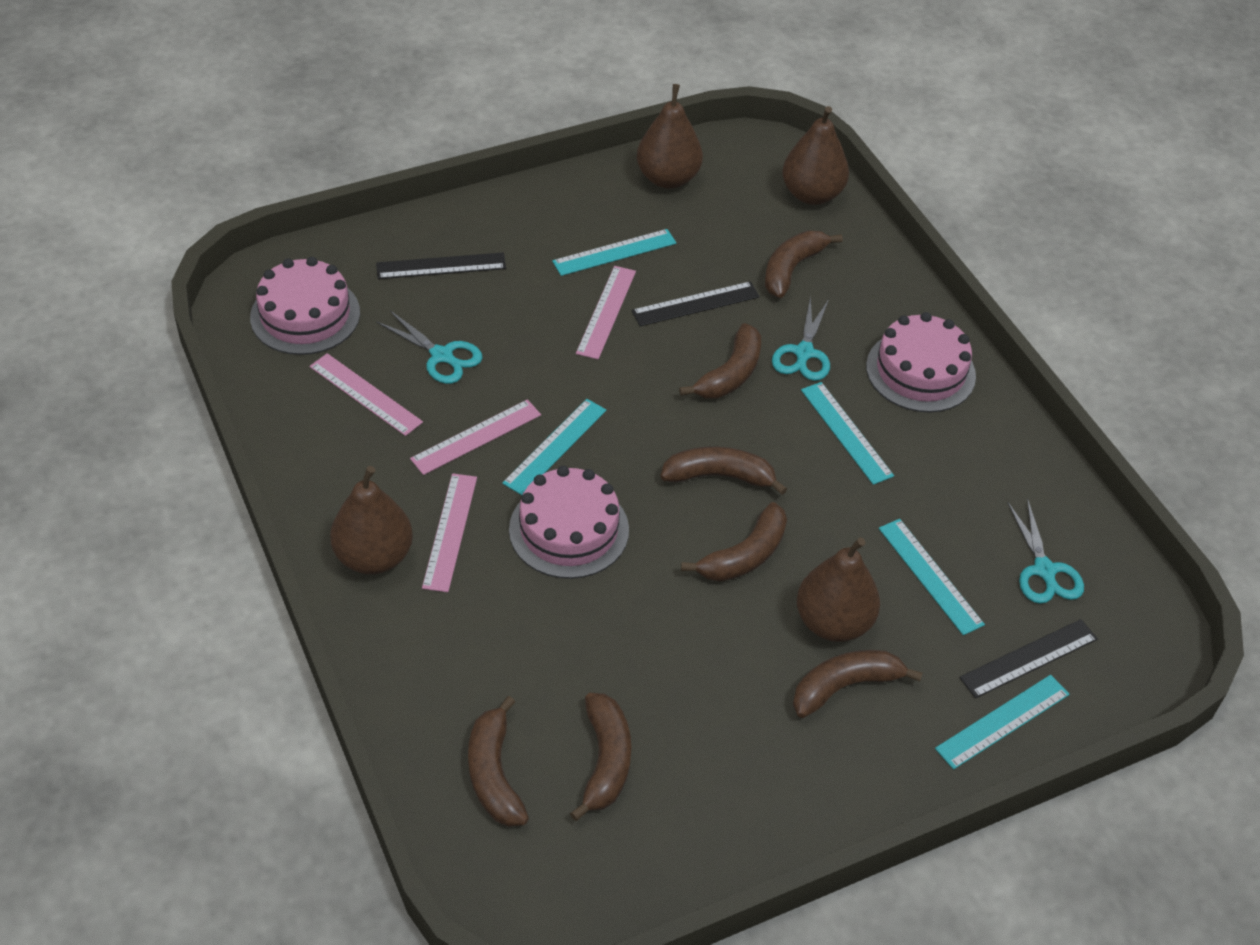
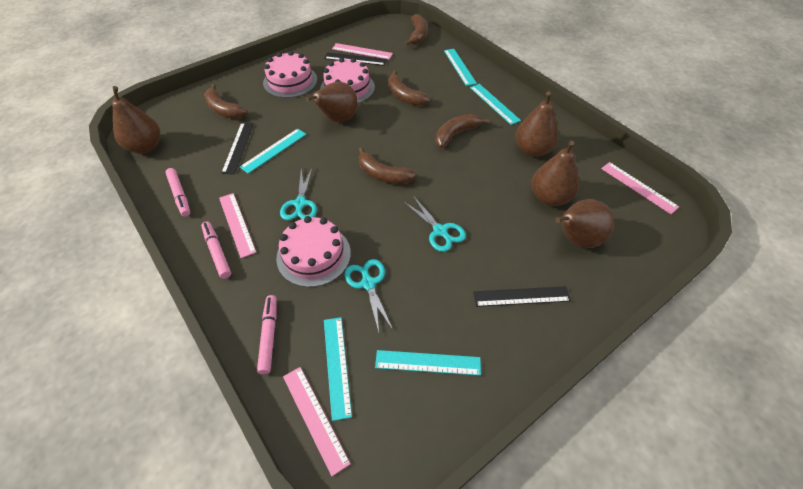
brown banana: 7 -> 5
brown pear: 4 -> 5
pink marker: 0 -> 3

